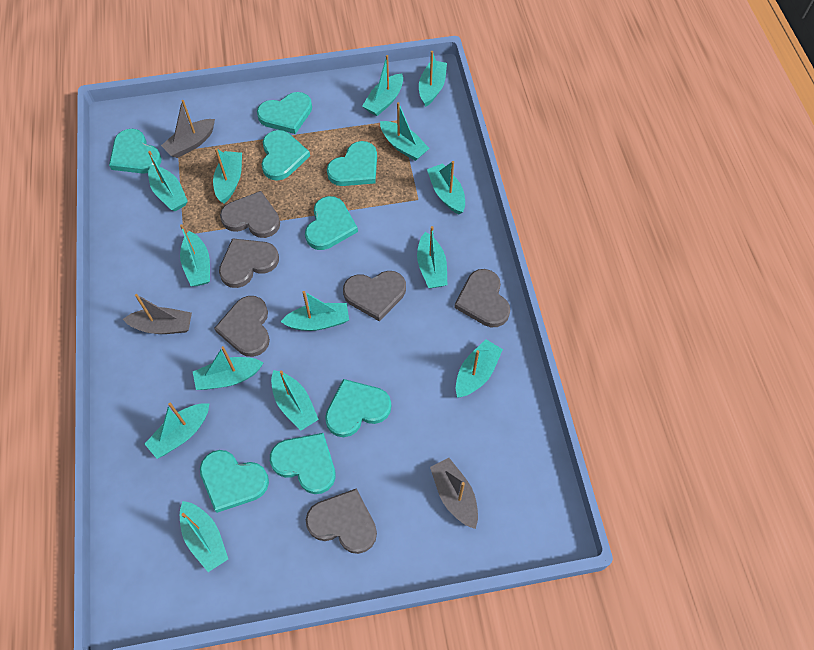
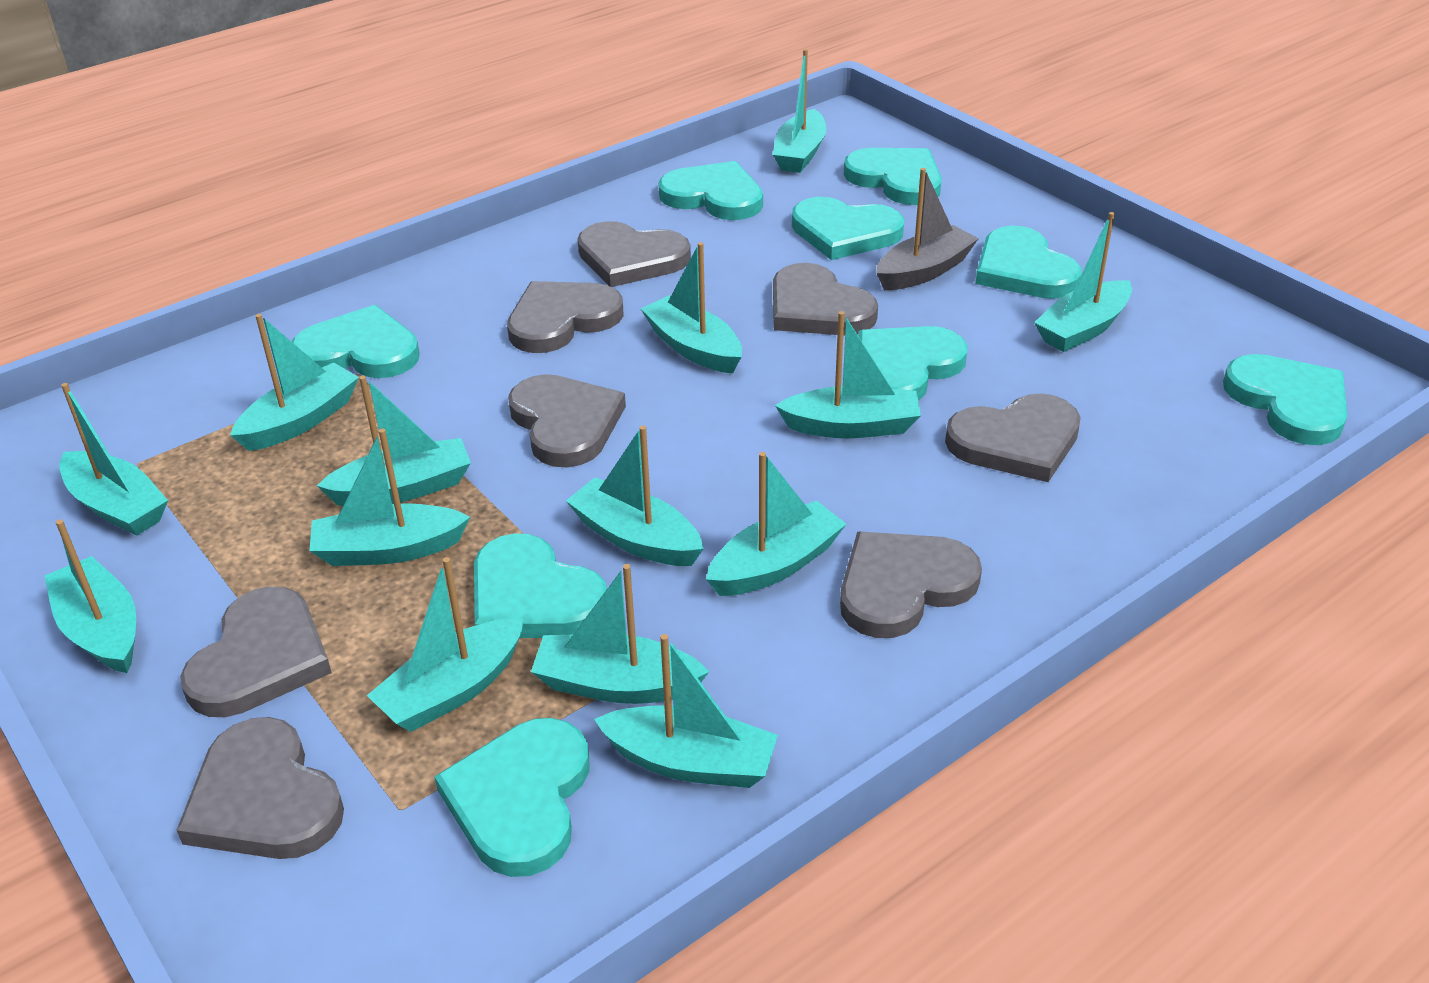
grey boat: 3 -> 1
grey heart: 6 -> 8
turquoise heart: 8 -> 9

